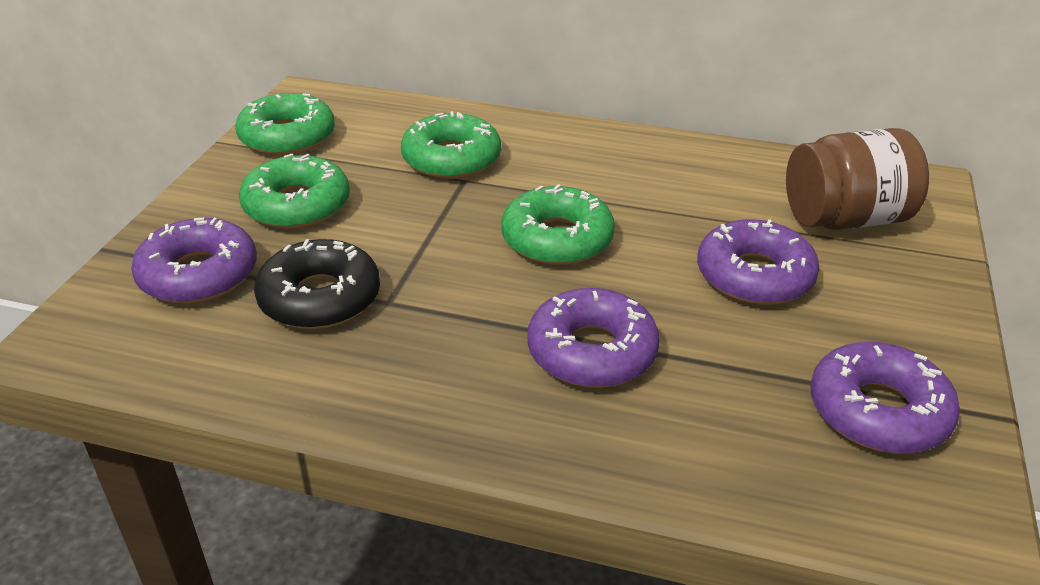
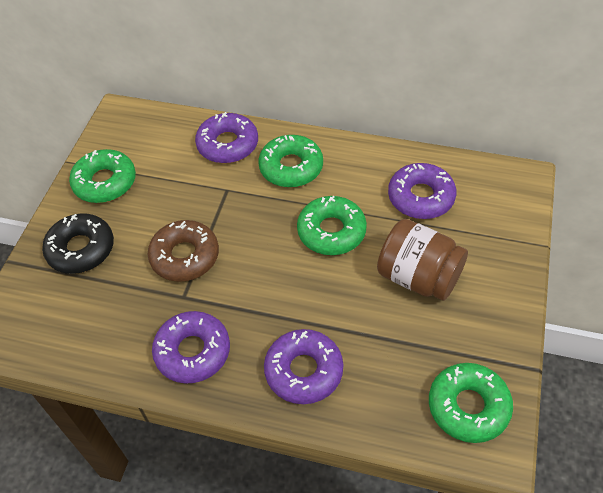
brown donut: 0 -> 1

